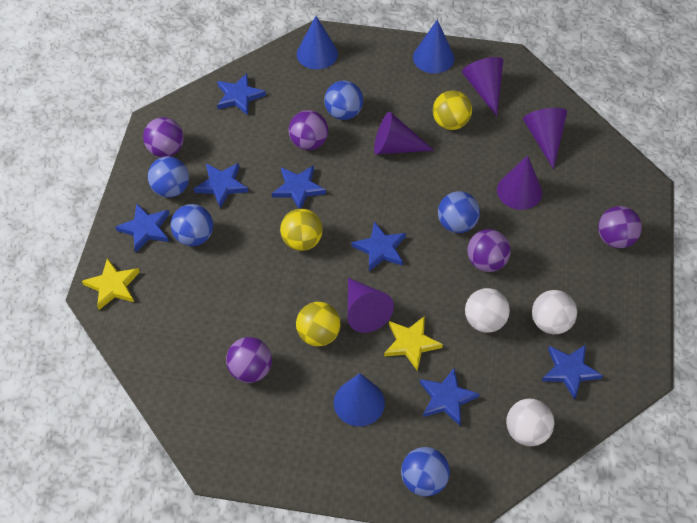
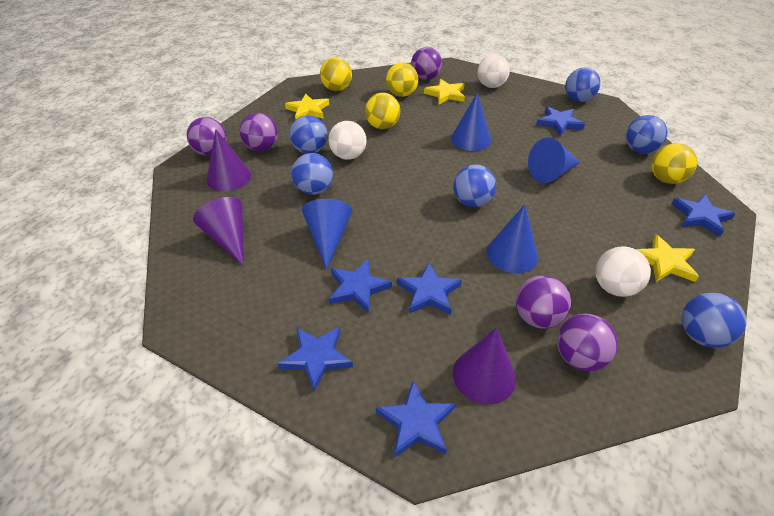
blue ball: 5 -> 6
blue cone: 3 -> 4
blue star: 7 -> 6
purple cone: 5 -> 3
yellow ball: 3 -> 4
yellow star: 2 -> 3

